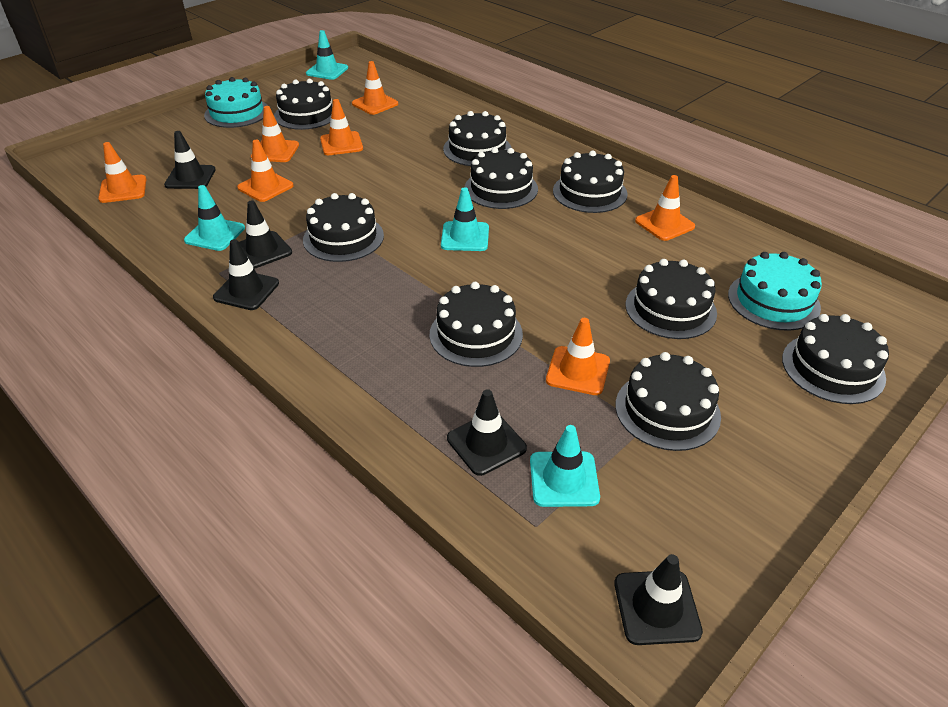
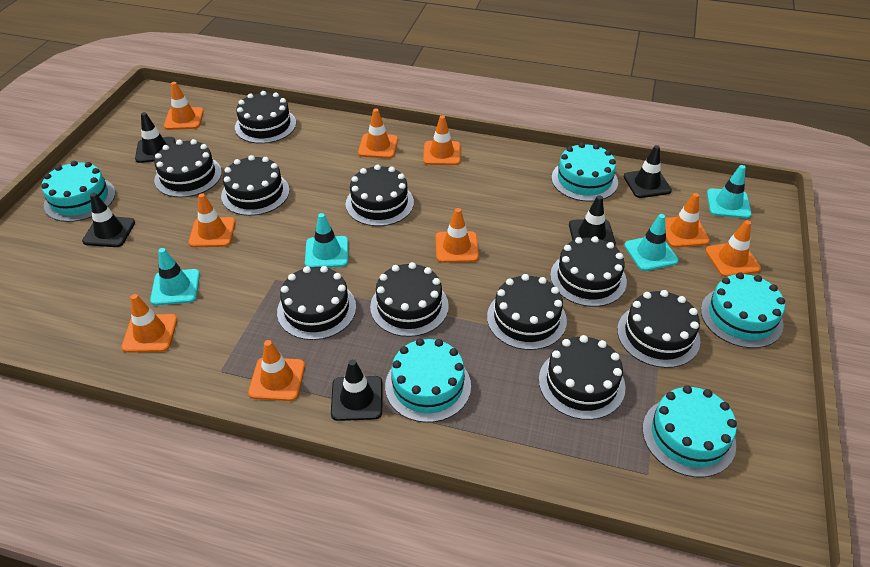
black cake: 9 -> 10
orange traffic cone: 7 -> 9
turquoise cake: 2 -> 5

